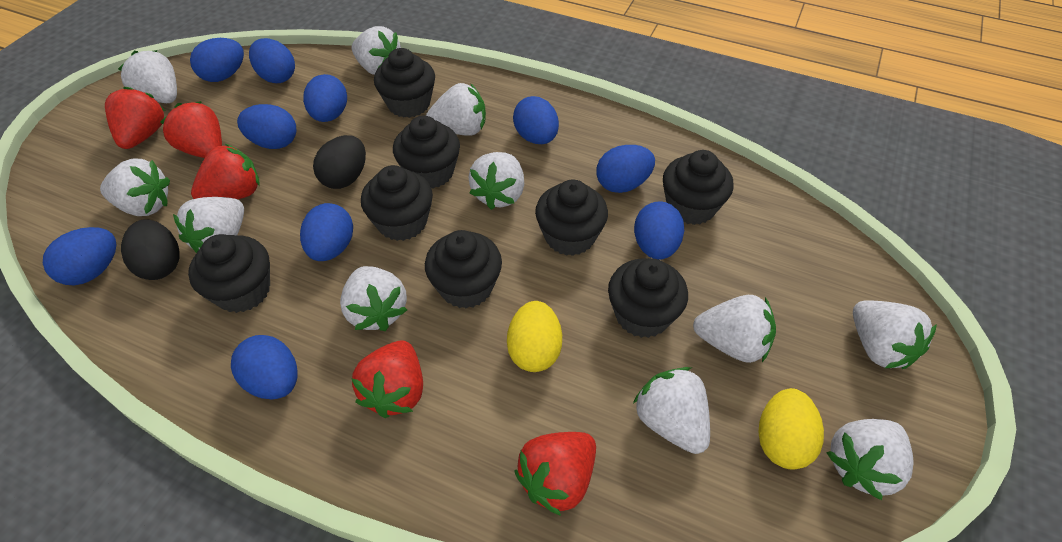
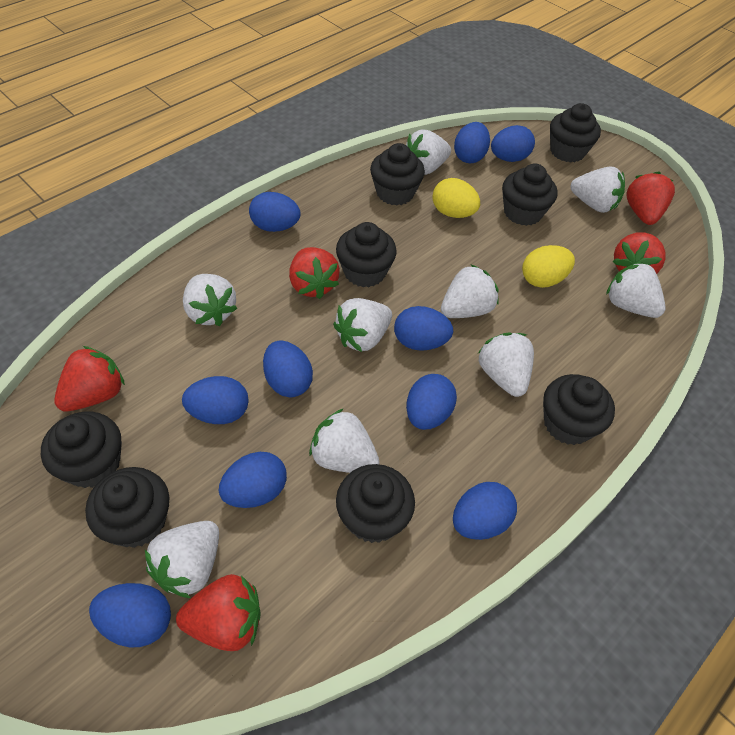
black egg: 2 -> 0
white strawberry: 11 -> 9

